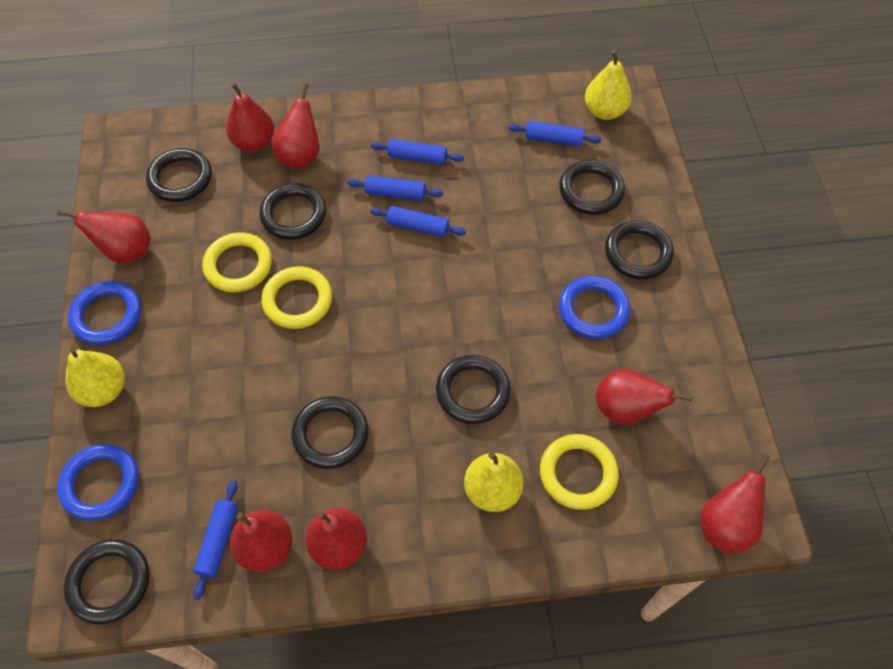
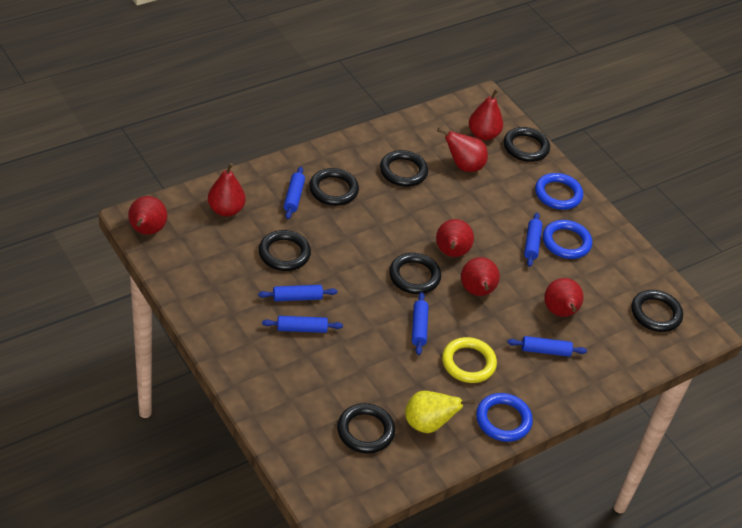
blue rolling pin: 5 -> 6
yellow pear: 3 -> 1
yellow ring: 3 -> 1

